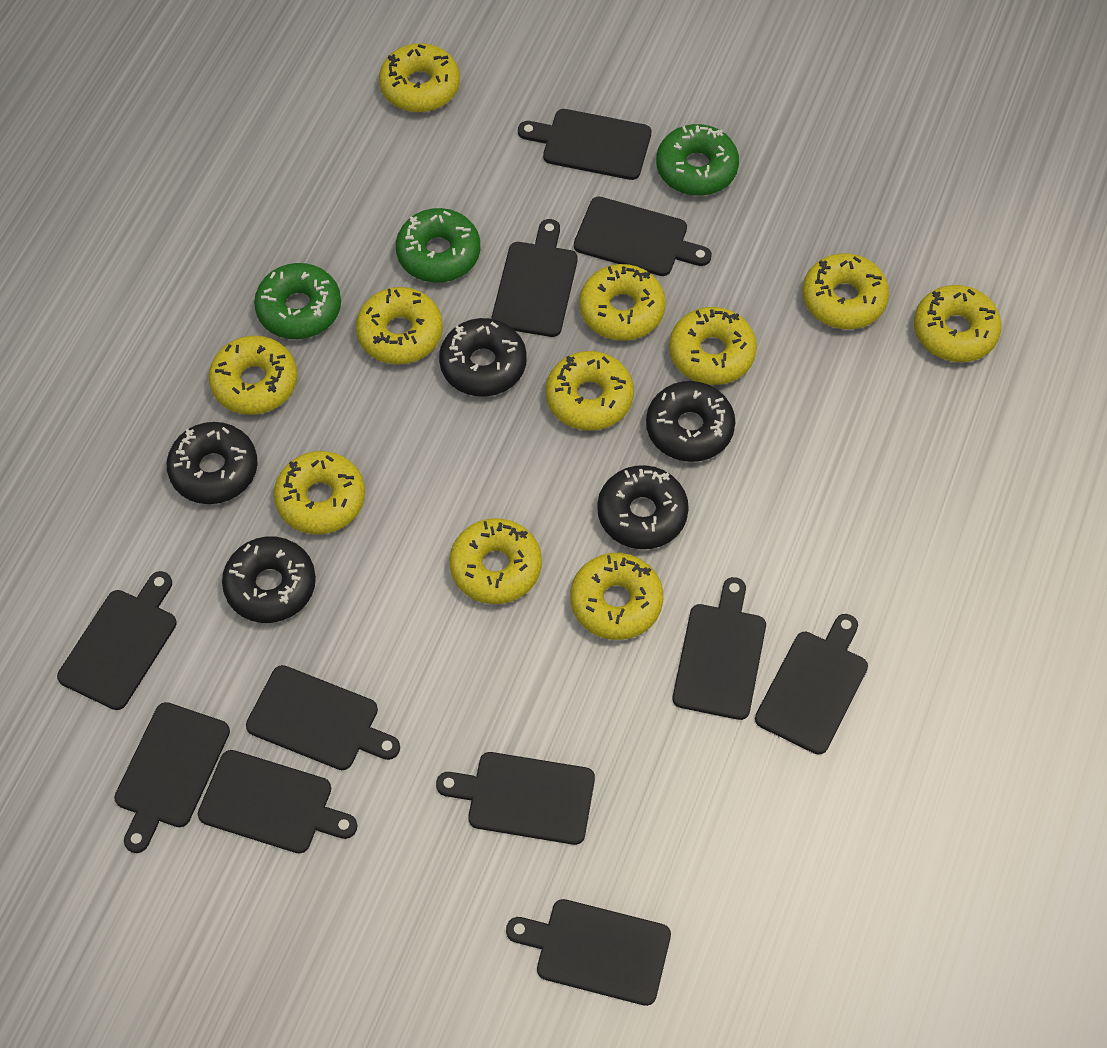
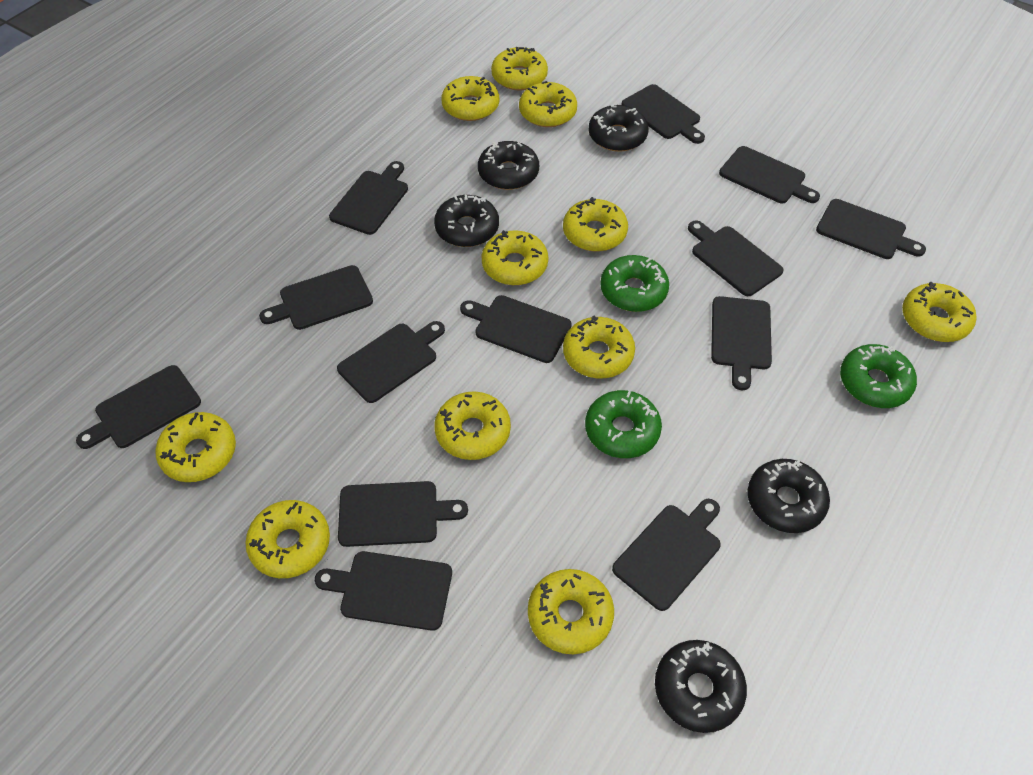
black cutting board: 11 -> 13

